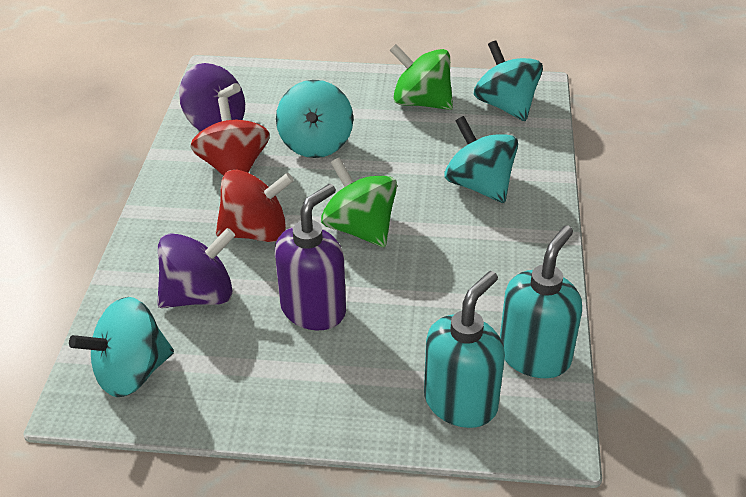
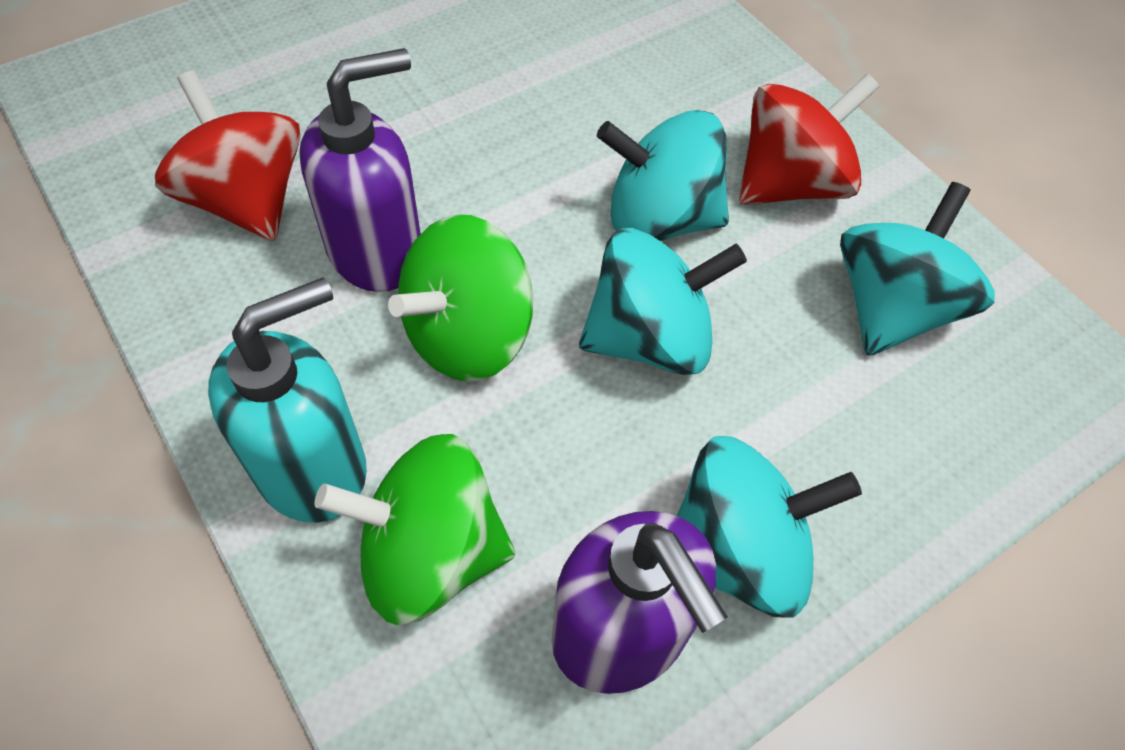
purple soap dispenser: 1 -> 2
purple spinning top: 2 -> 0
turquoise soap dispenser: 2 -> 1

